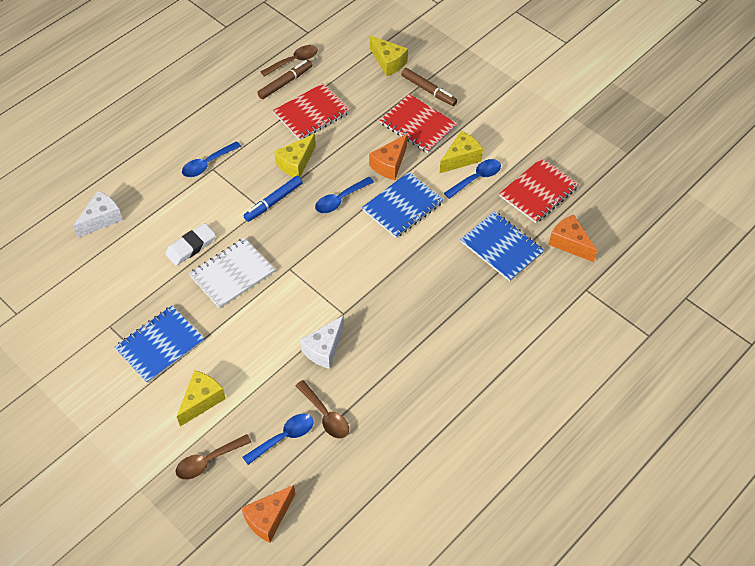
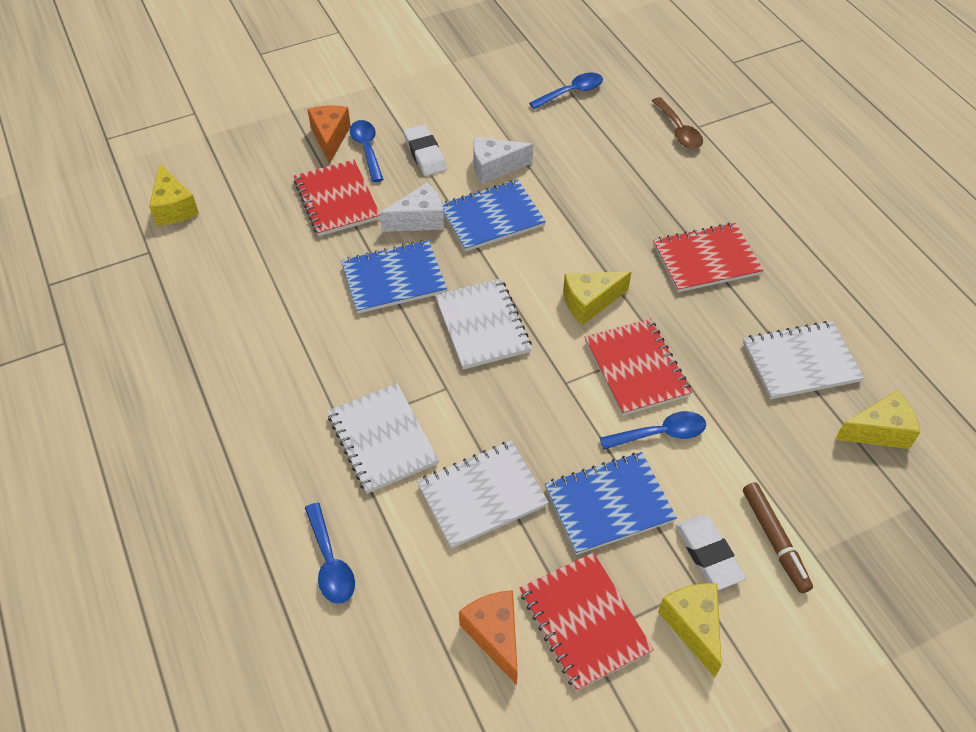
blue marker: 1 -> 0
brown marker: 2 -> 1
brown spoon: 3 -> 1
orange cheese: 3 -> 2
red notebook: 3 -> 4
white eraser: 1 -> 2
white notebook: 1 -> 4

